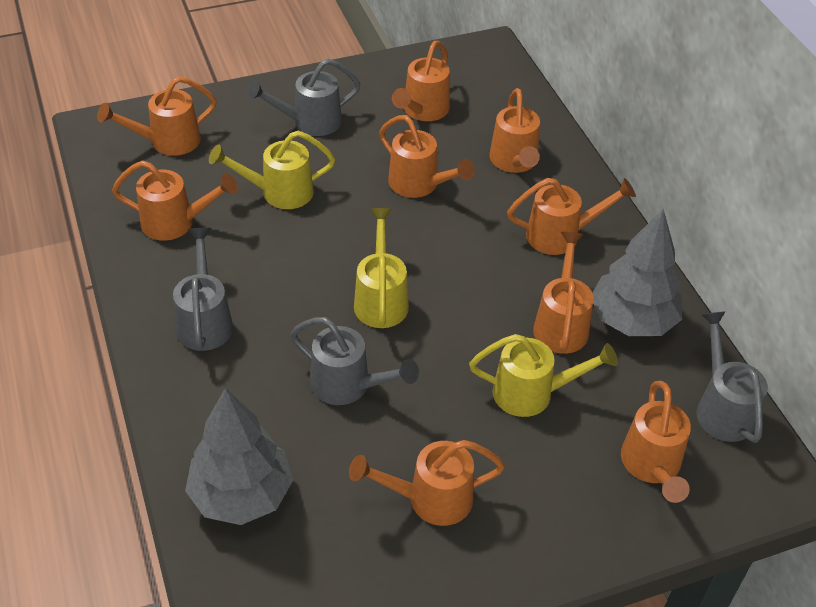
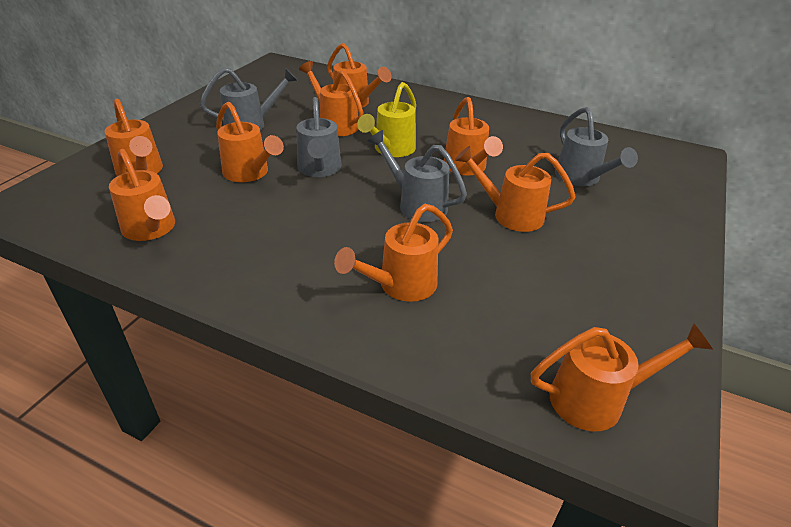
grey tree: 2 -> 0
yellow watering can: 3 -> 1

